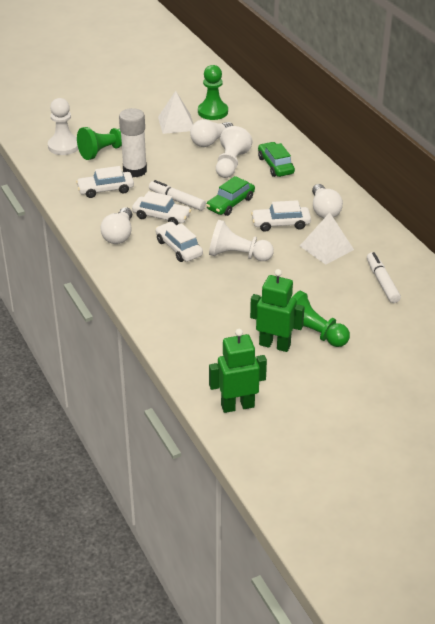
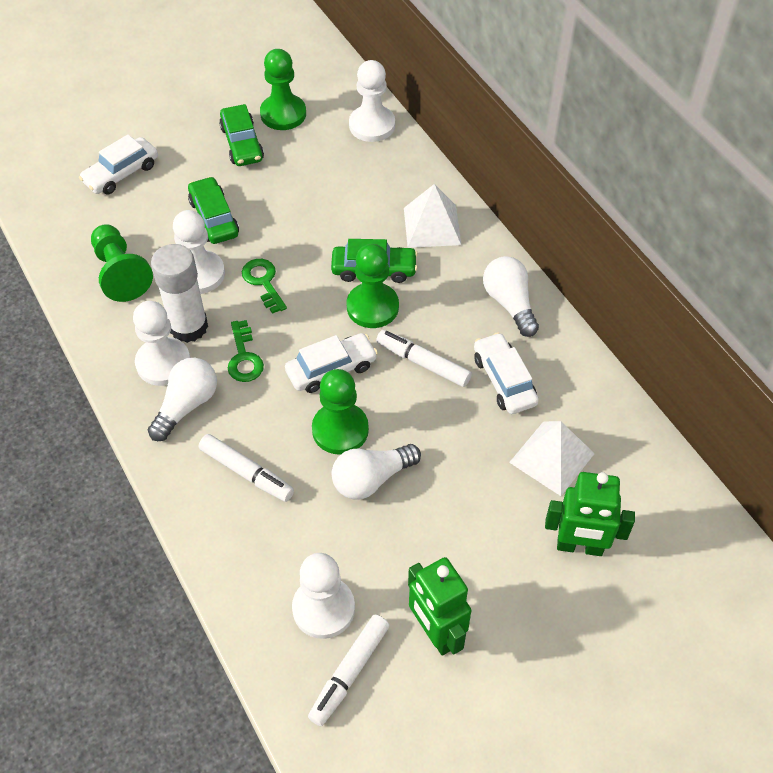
green car: 2 -> 3
green key: 0 -> 2
green pawn: 3 -> 4
white car: 4 -> 3
white marker: 2 -> 3
white pawn: 3 -> 4

